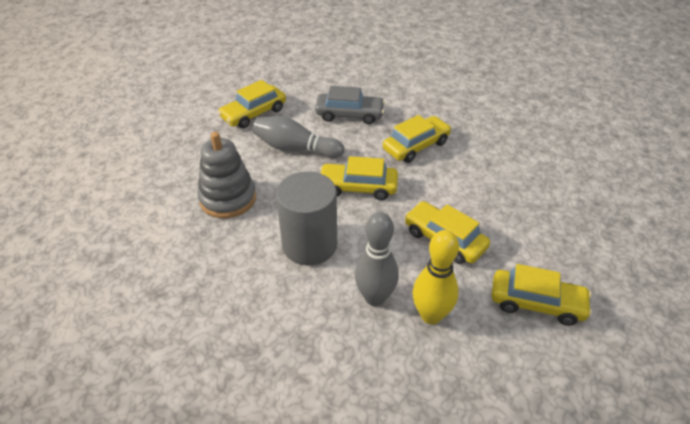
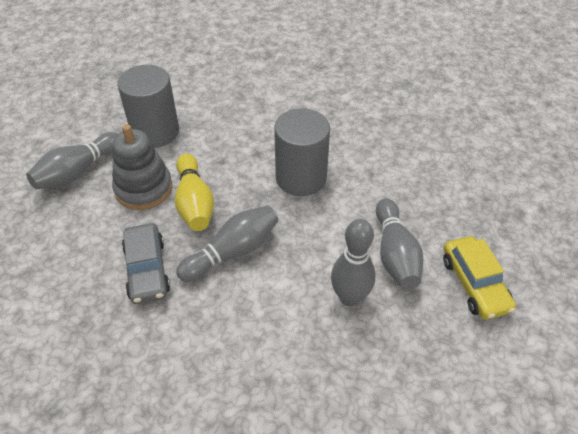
grey bowling pin: 2 -> 4
grey cylinder: 1 -> 2
yellow car: 5 -> 1

